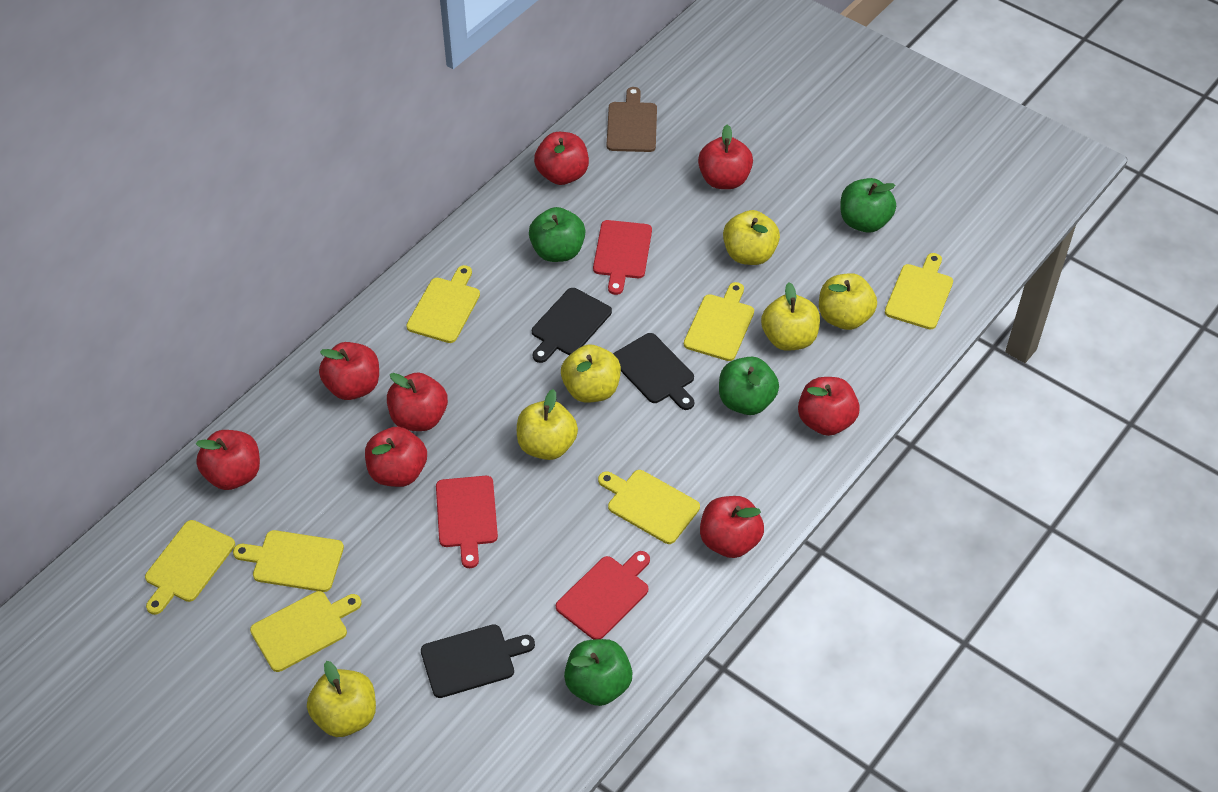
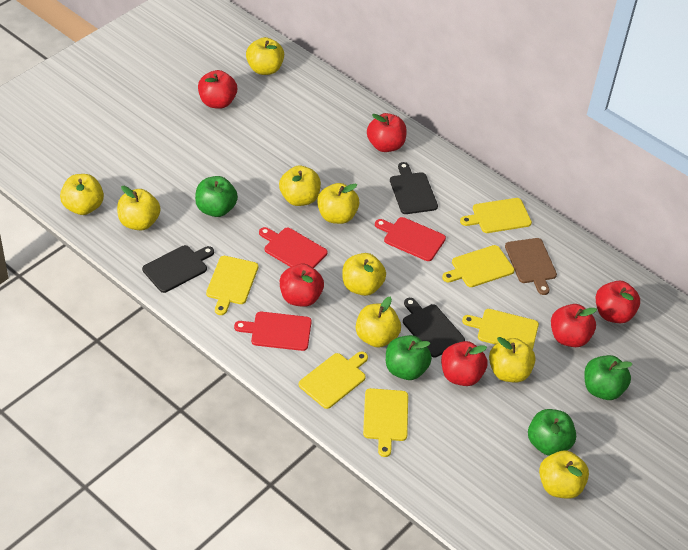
red apple: 8 -> 6
yellow apple: 6 -> 9
yellow cutting board: 7 -> 6

